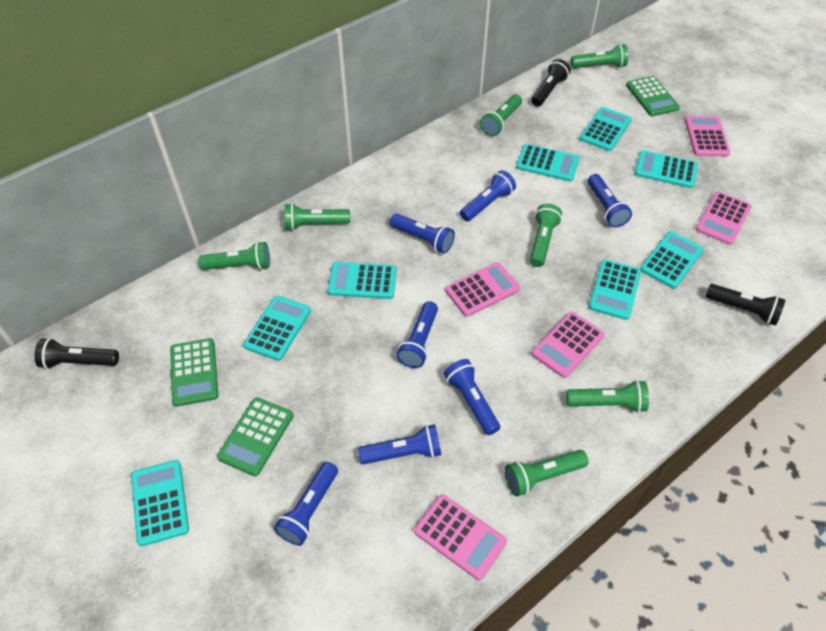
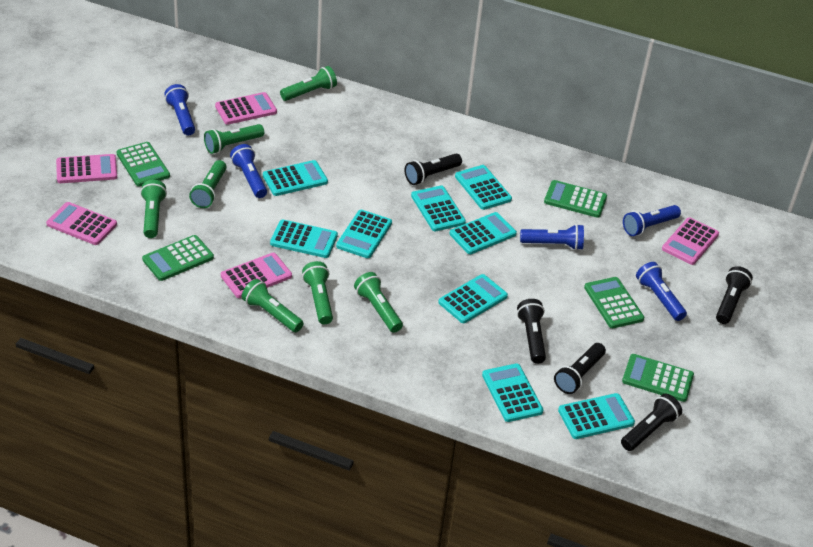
black flashlight: 3 -> 5
blue flashlight: 7 -> 5
green calculator: 3 -> 5
turquoise calculator: 8 -> 9

